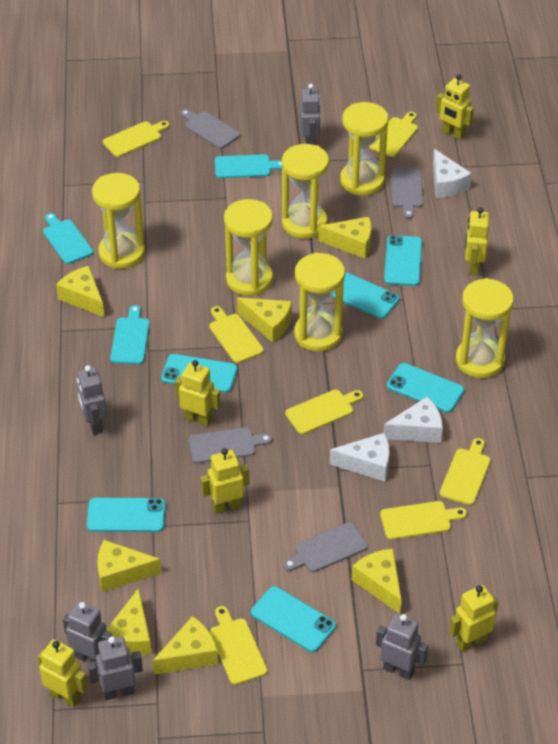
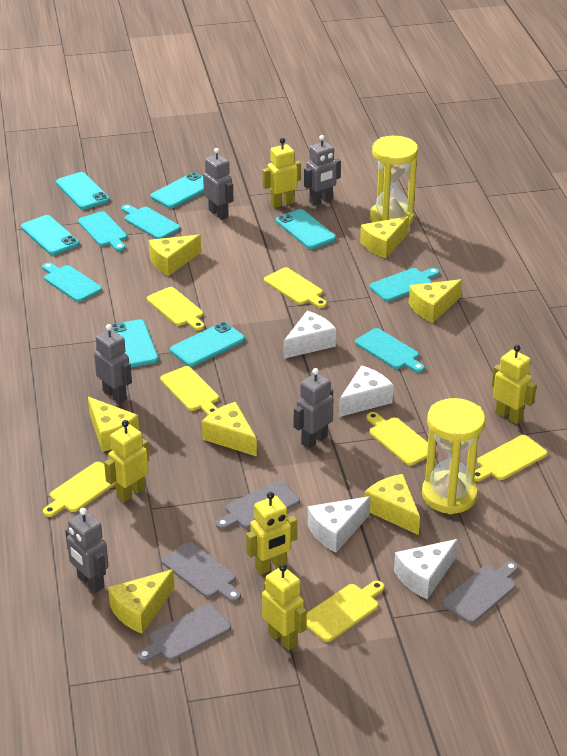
turquoise cutting board: 3 -> 5
white cheese: 3 -> 4
yellow hourglass: 6 -> 2
yellow robot: 6 -> 5

